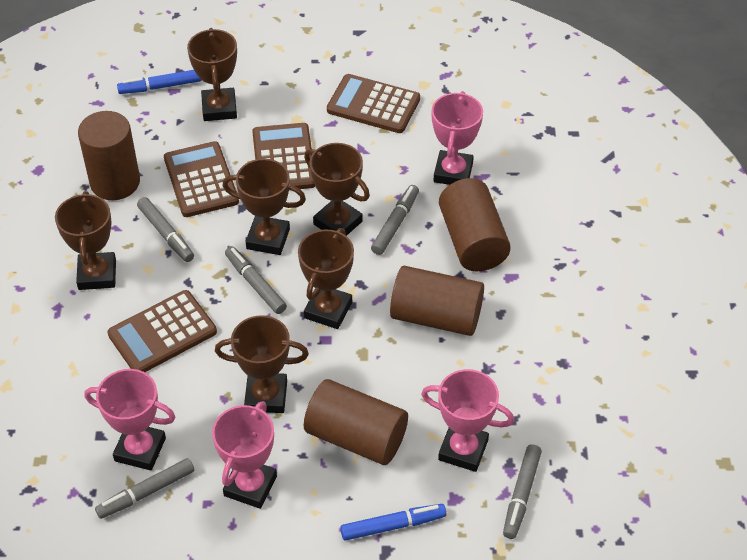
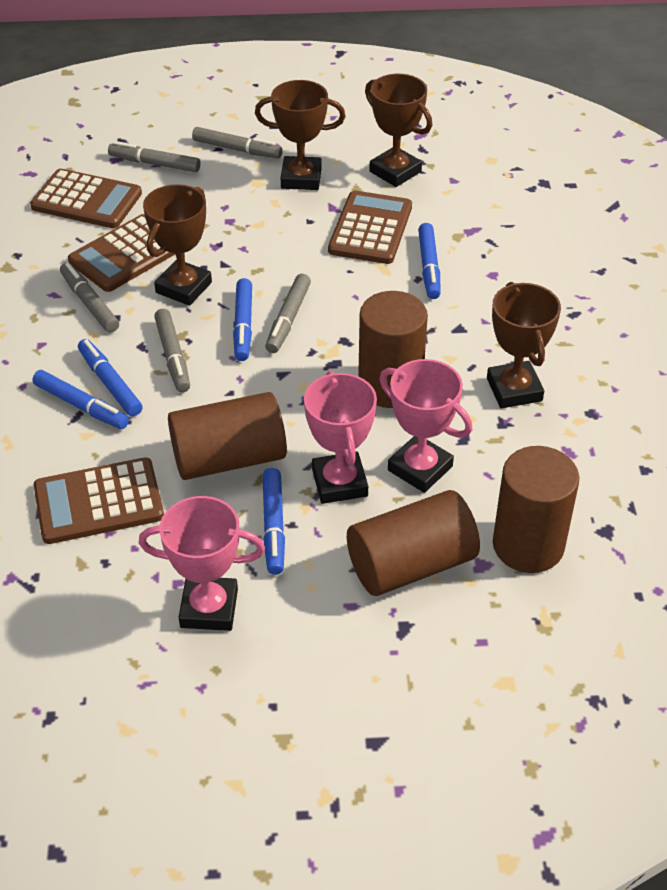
blue marker: 2 -> 5
brown trophy: 6 -> 4
pink trophy: 4 -> 3

